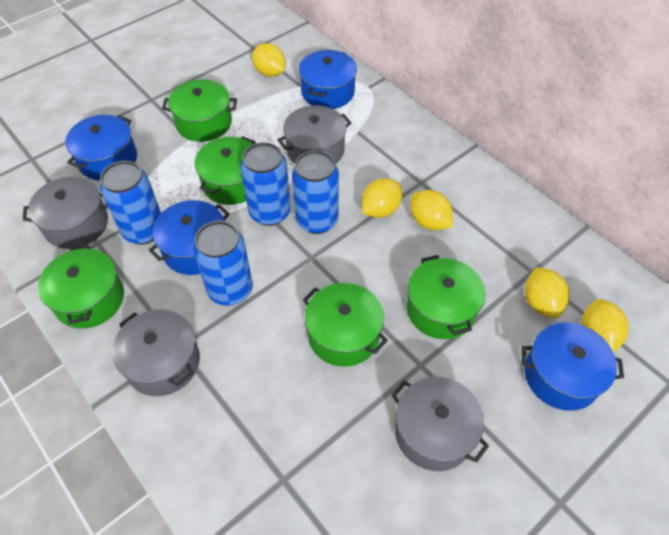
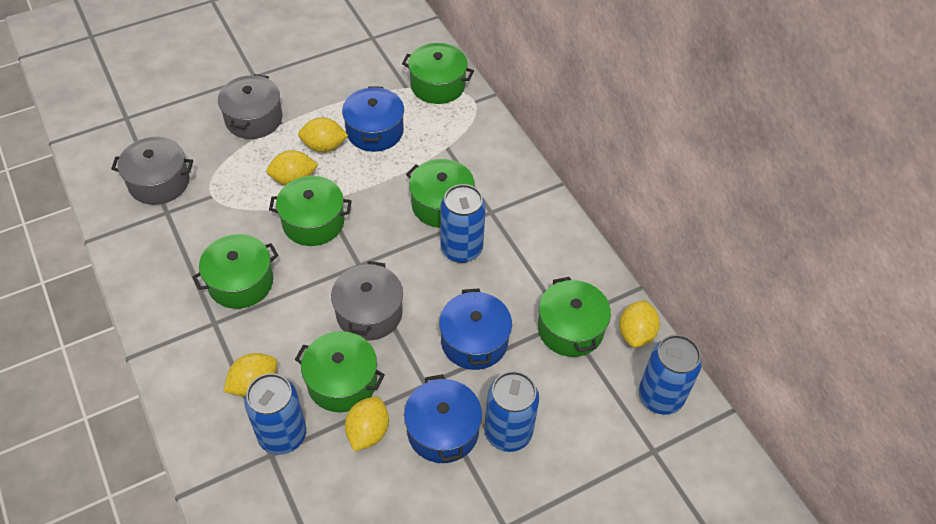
blue pot: 4 -> 3
green pot: 5 -> 6
grey pot: 4 -> 3

